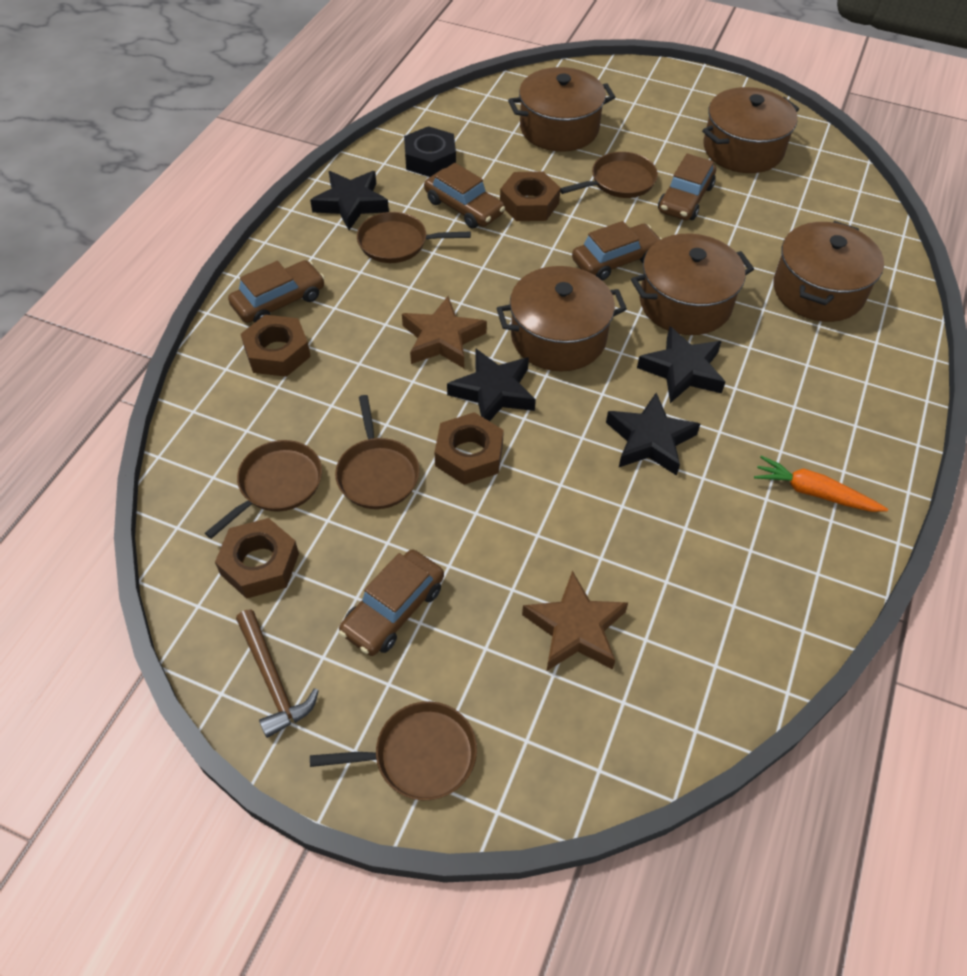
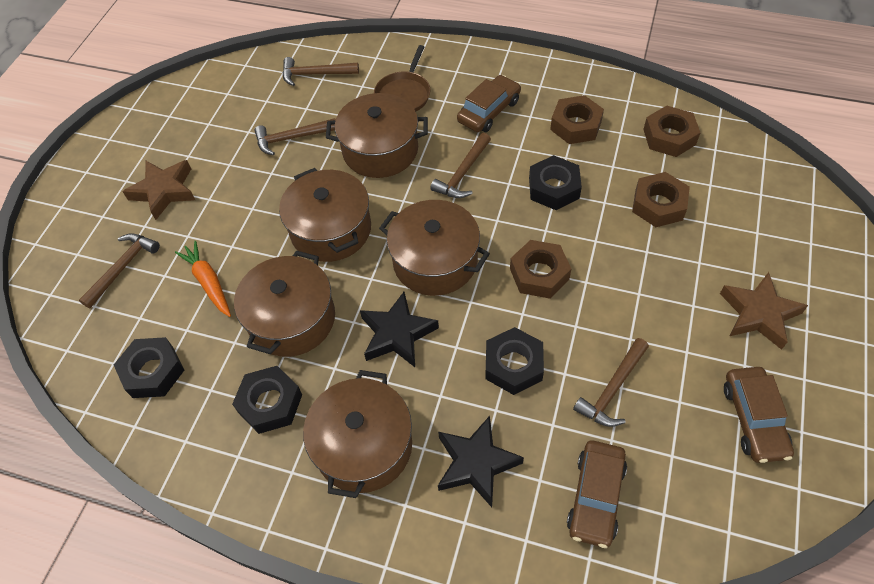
black nut: 1 -> 4
black star: 4 -> 2
brown car: 5 -> 3
brown hammer: 1 -> 5
brown pan: 5 -> 1

